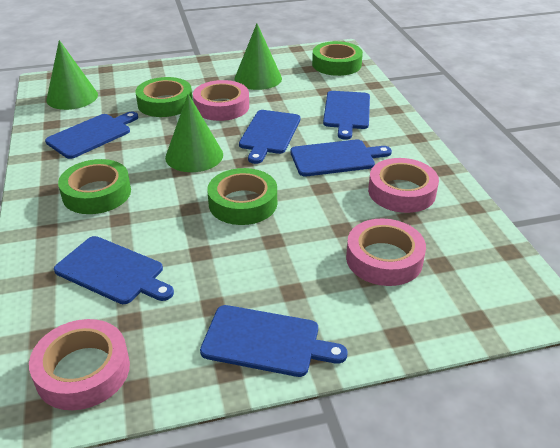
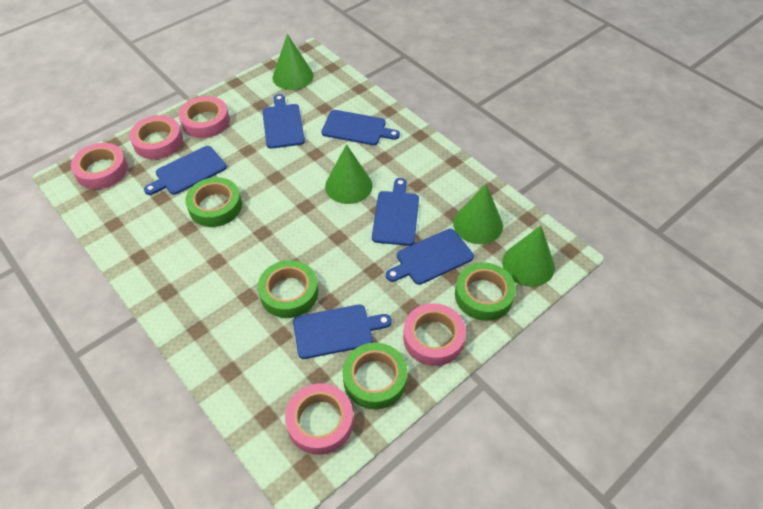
green cone: 3 -> 4
pink tape: 4 -> 5

